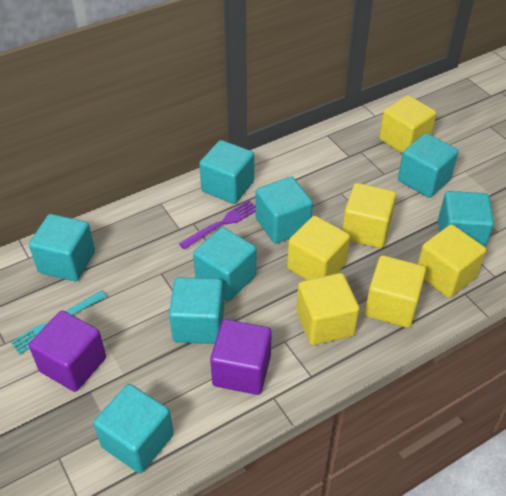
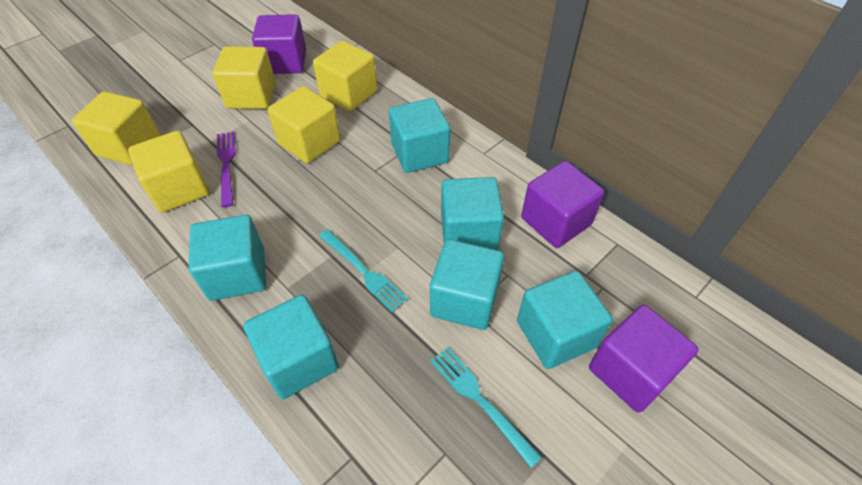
purple cube: 2 -> 3
turquoise cube: 8 -> 6
turquoise fork: 1 -> 2
yellow cube: 6 -> 5

